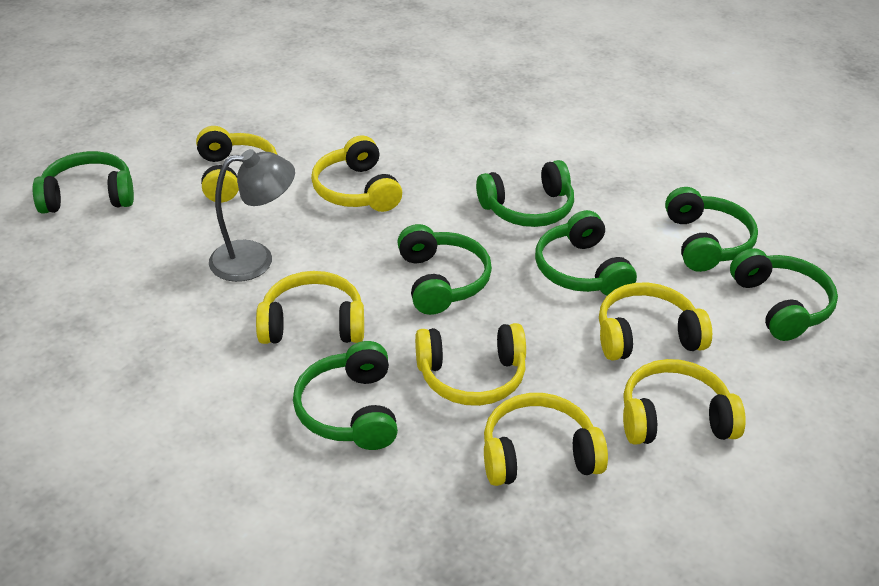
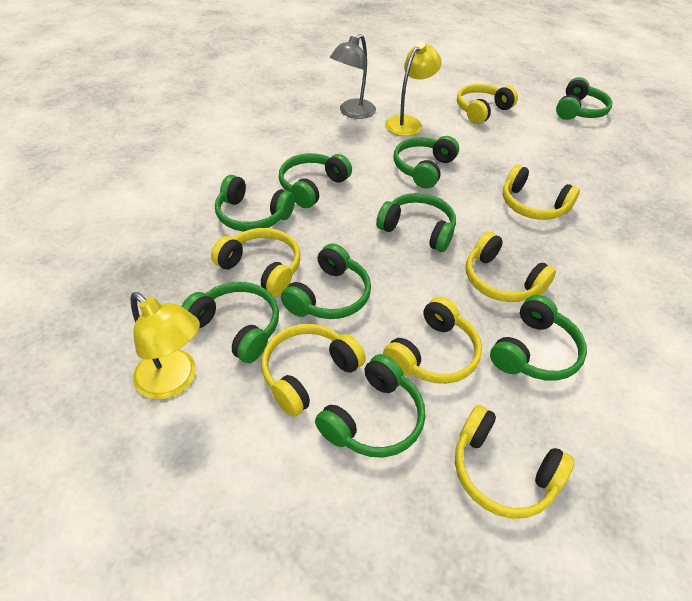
green headphones: 7 -> 9
yellow lamp: 0 -> 2

